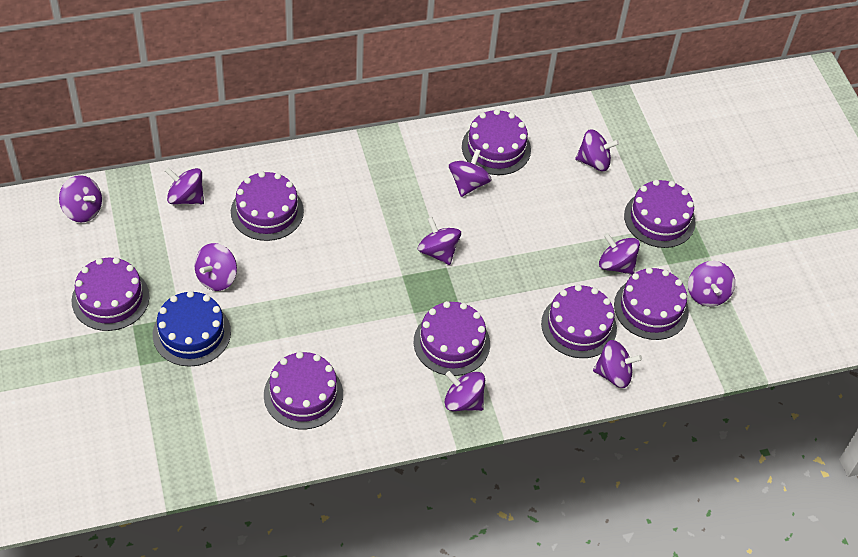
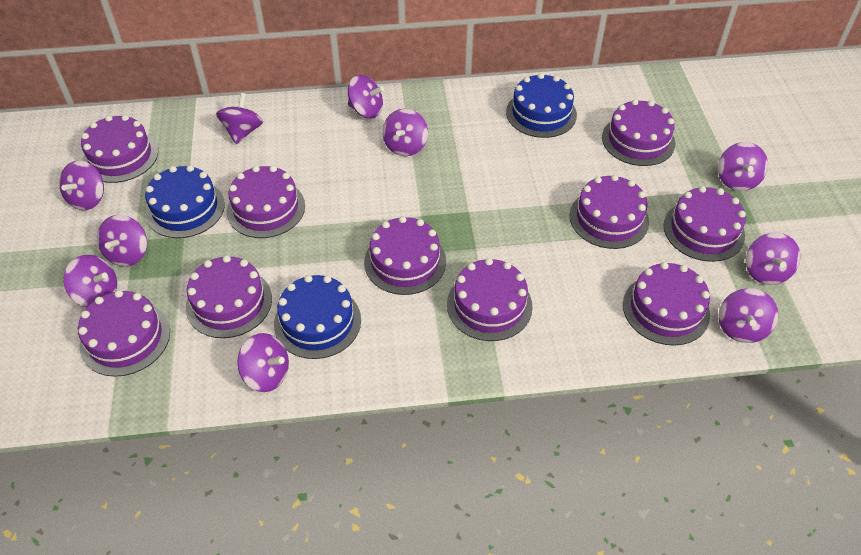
blue cake: 1 -> 3
purple cake: 8 -> 10

